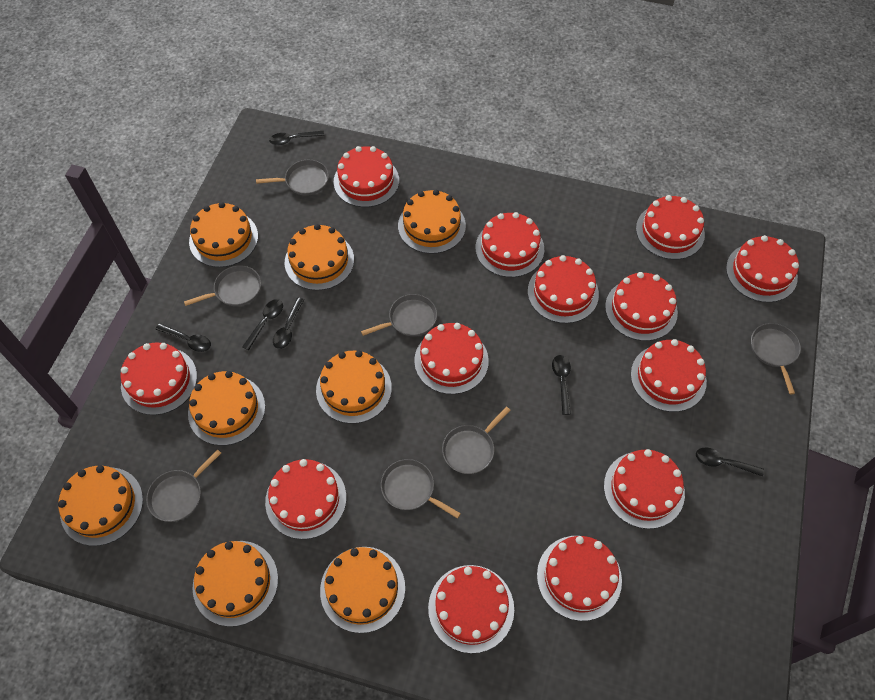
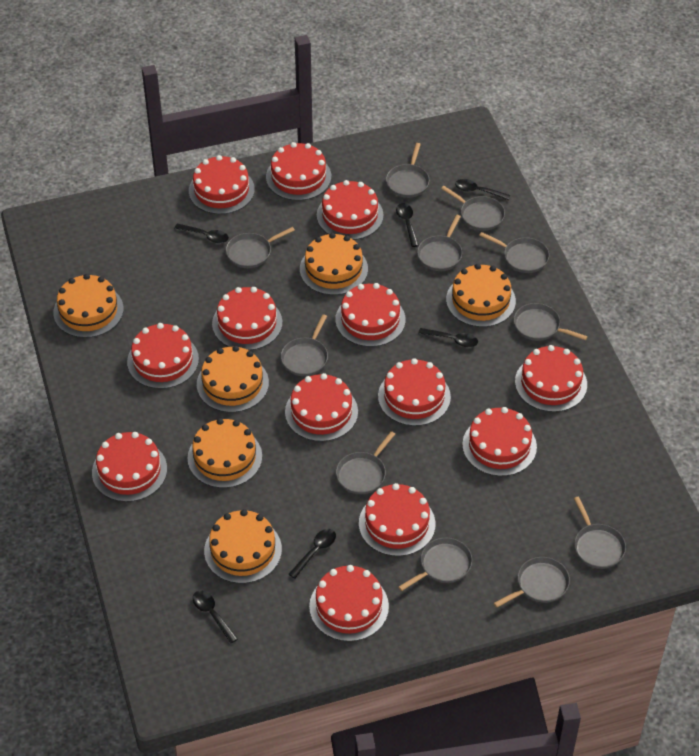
grey pan: 7 -> 11
orange cake: 8 -> 6

